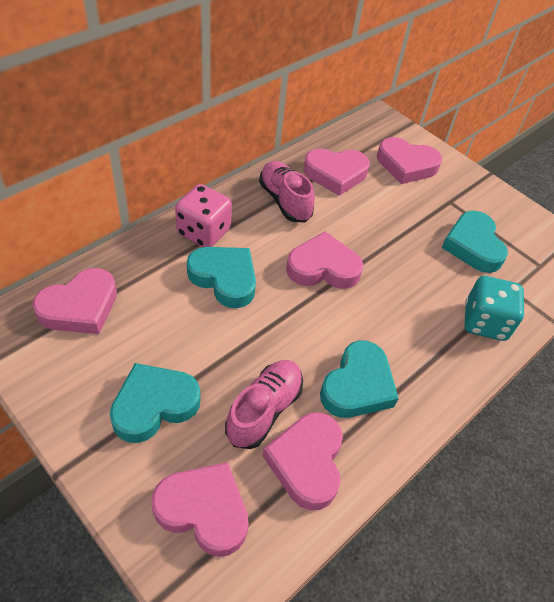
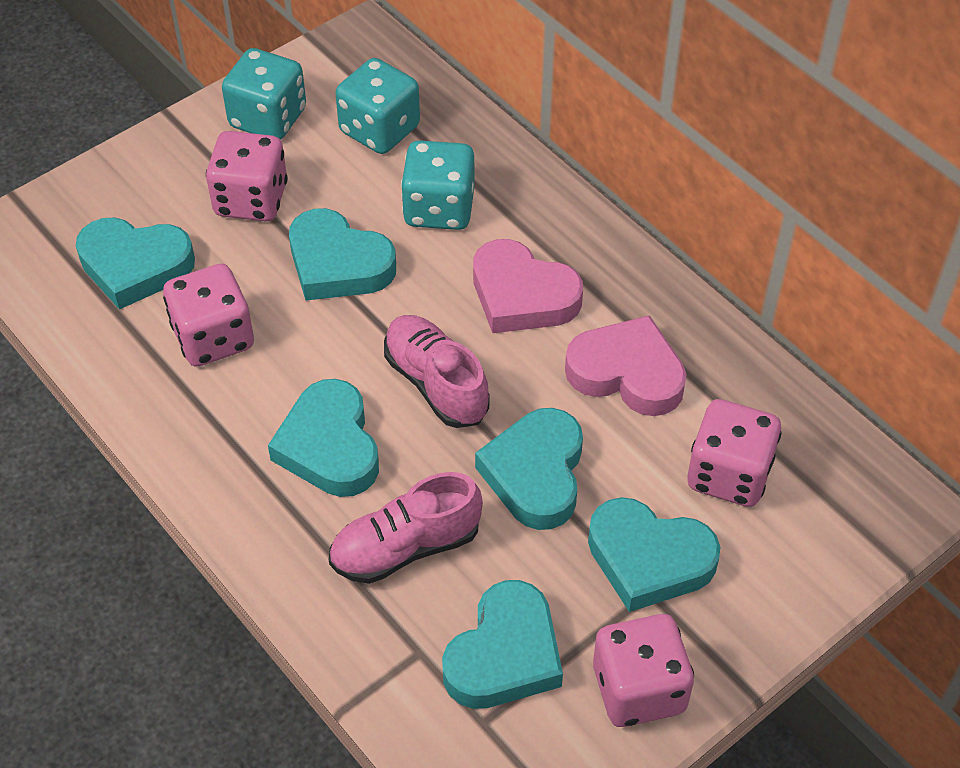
pink dice: 1 -> 4
pink heart: 6 -> 2
turquoise dice: 1 -> 3
turquoise heart: 4 -> 6

